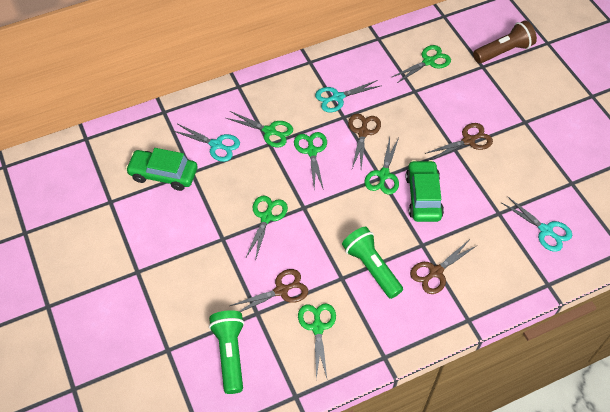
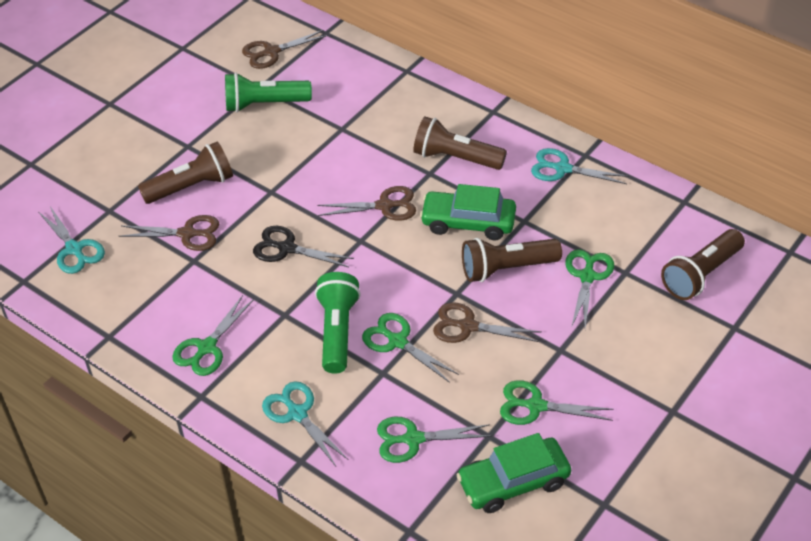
black scissors: 0 -> 1
brown flashlight: 1 -> 4
green scissors: 6 -> 5

